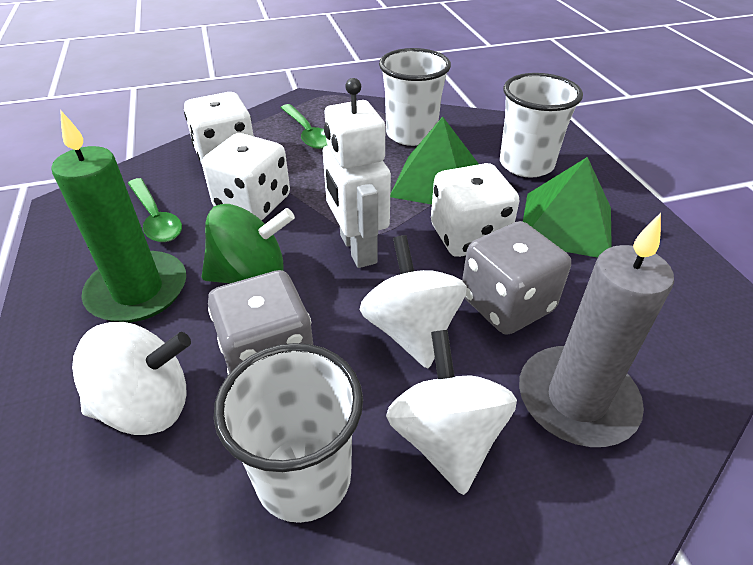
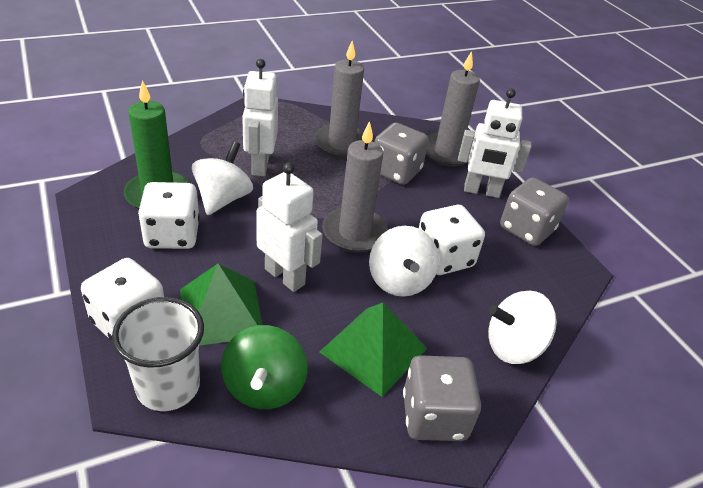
green spoon: 2 -> 0
grey candle: 1 -> 3
grey dice: 2 -> 3
white cup: 3 -> 1
white robot: 1 -> 3

